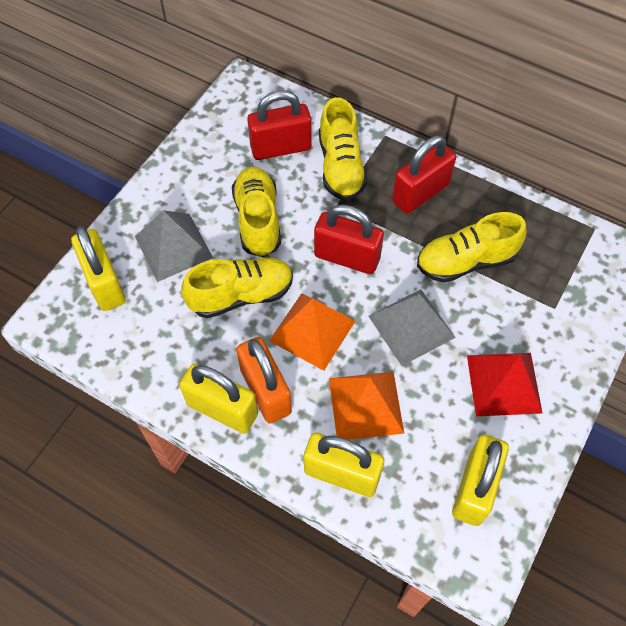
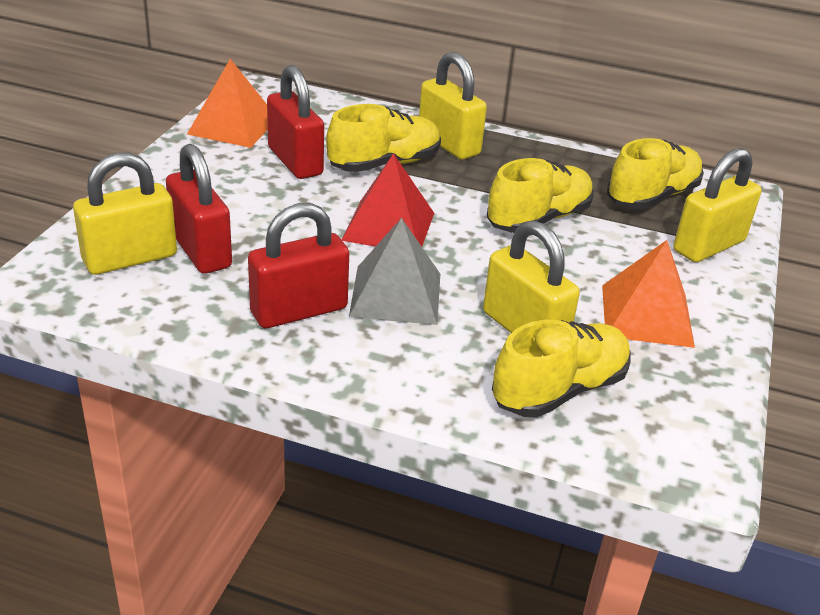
grey pyramid: 2 -> 1
orange padlock: 1 -> 0

